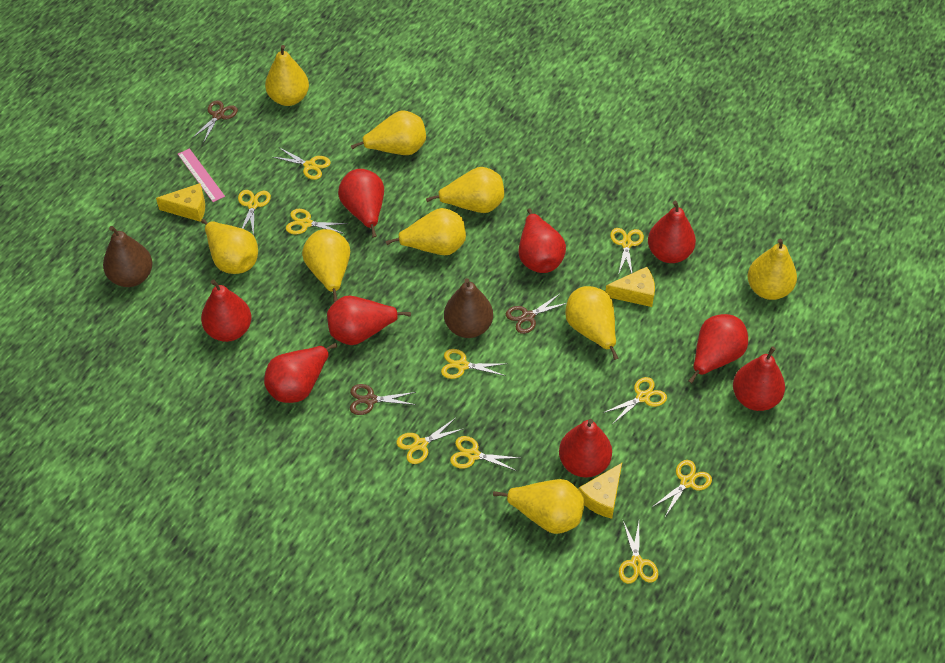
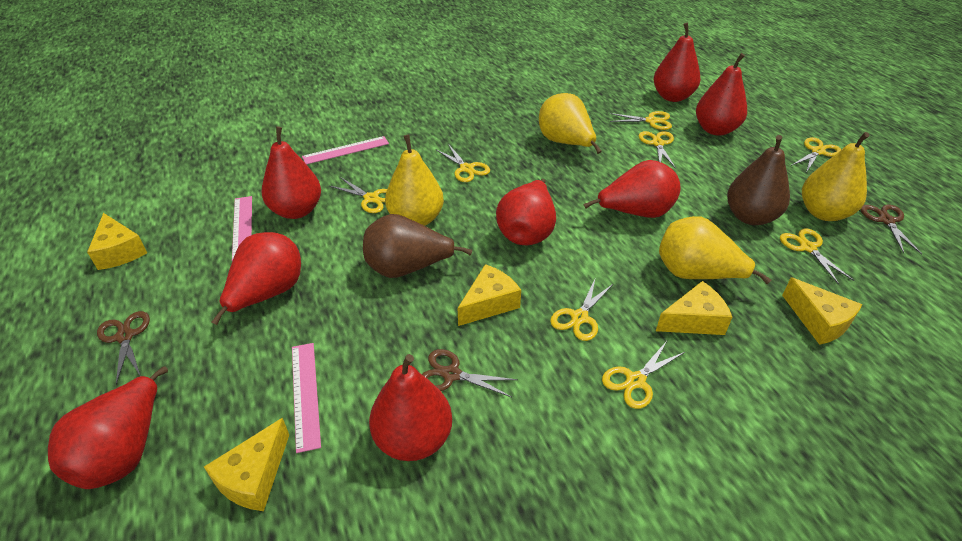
pink ruler: 1 -> 3
red pear: 9 -> 8
yellow cheese: 3 -> 5
yellow pear: 9 -> 4
yellow scissors: 10 -> 8

